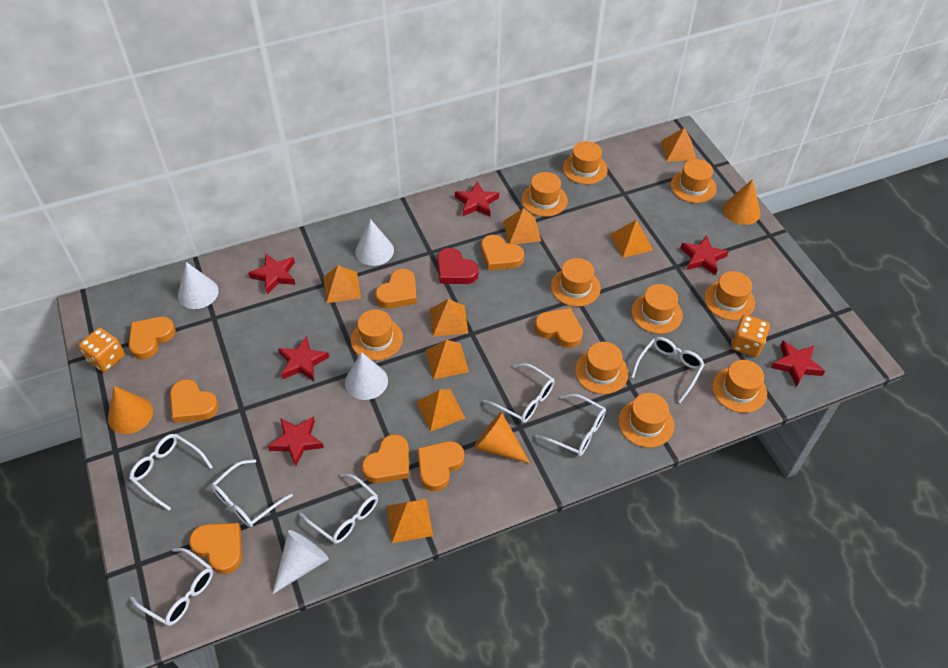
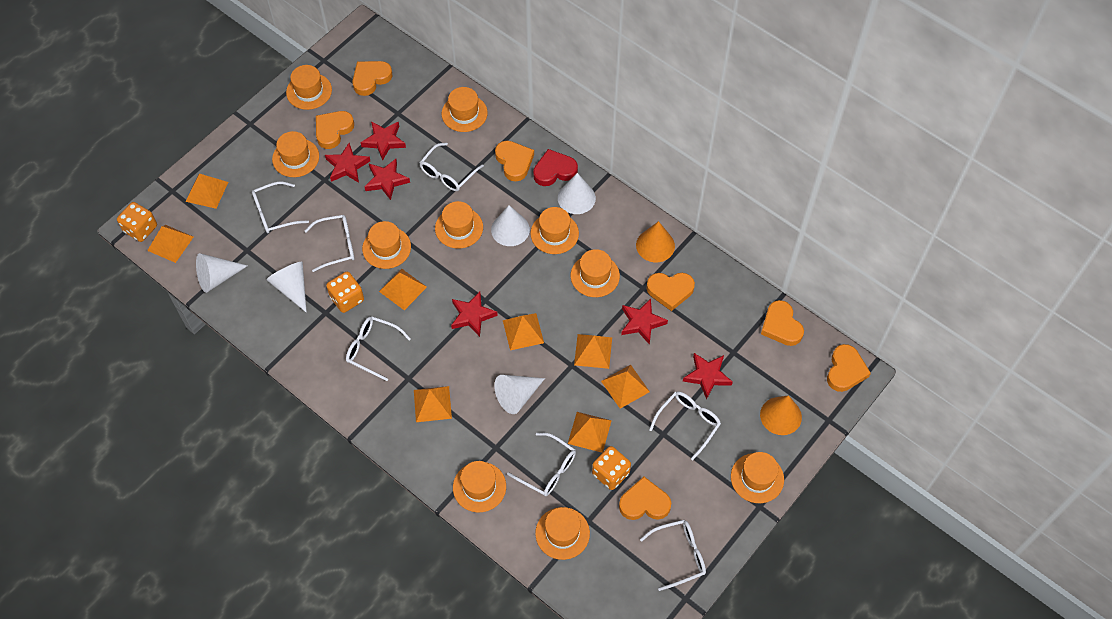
orange cone: 3 -> 2
orange dice: 2 -> 3
orange heart: 8 -> 7
white cone: 4 -> 5

